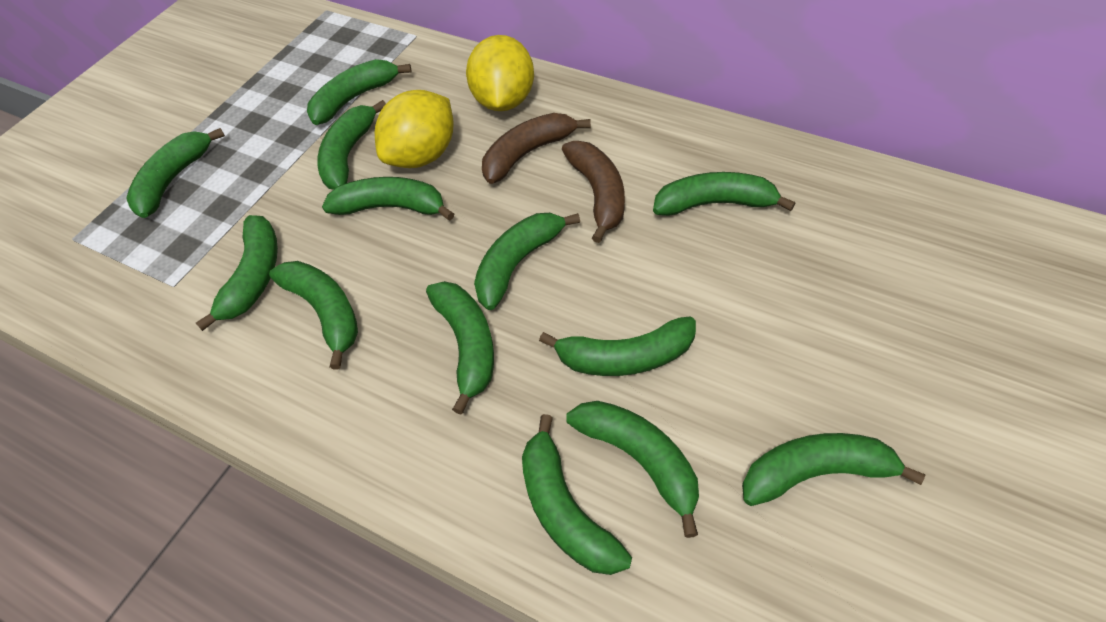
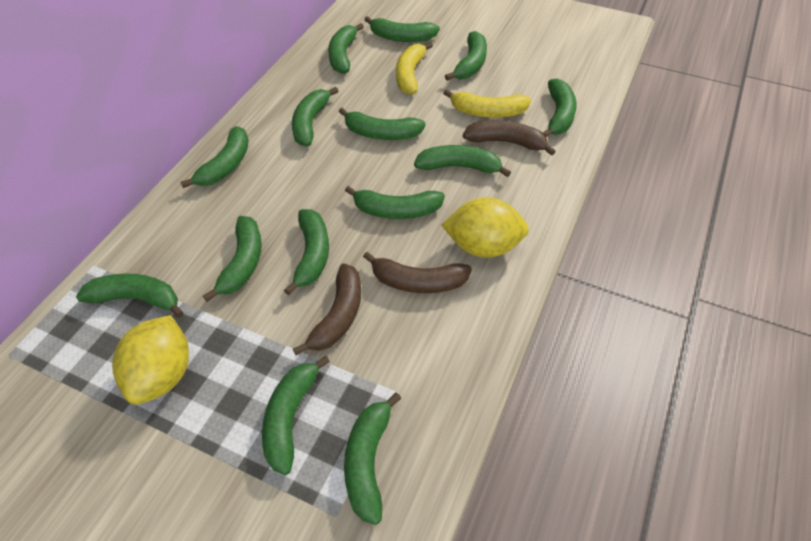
brown banana: 2 -> 3
green banana: 13 -> 14
yellow banana: 0 -> 2

